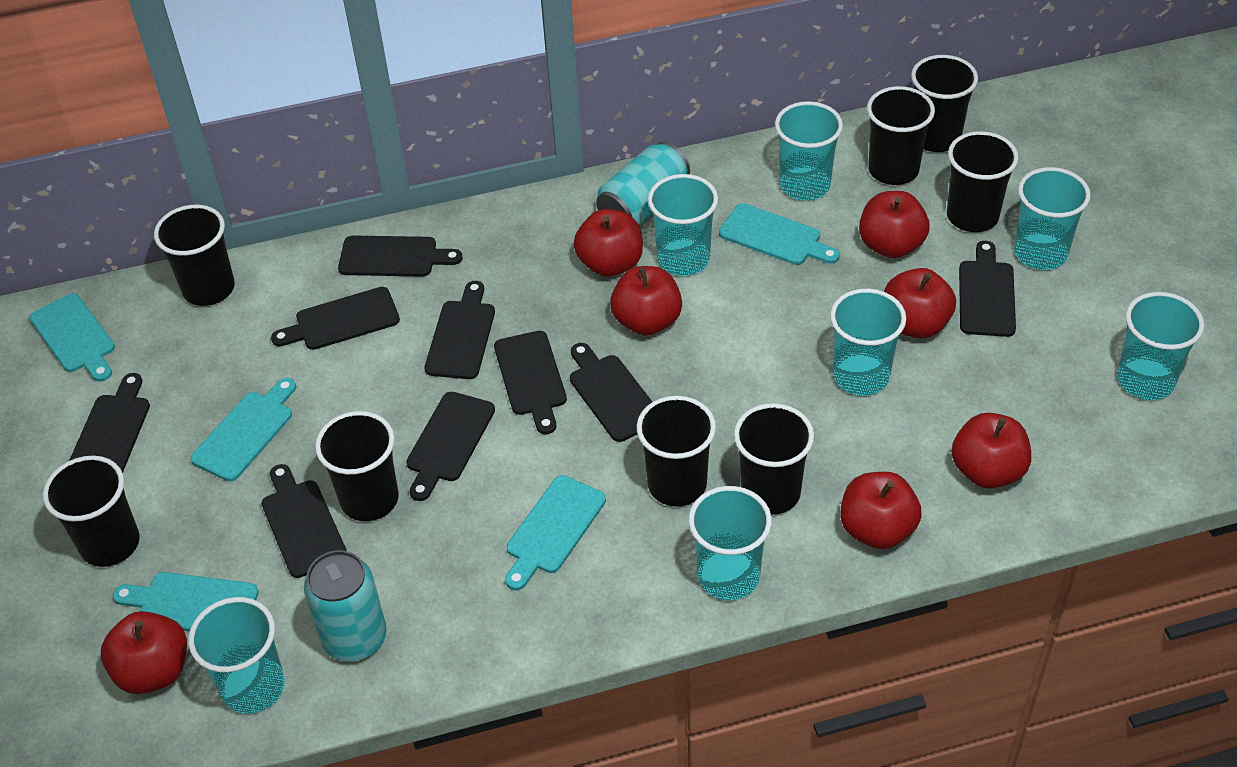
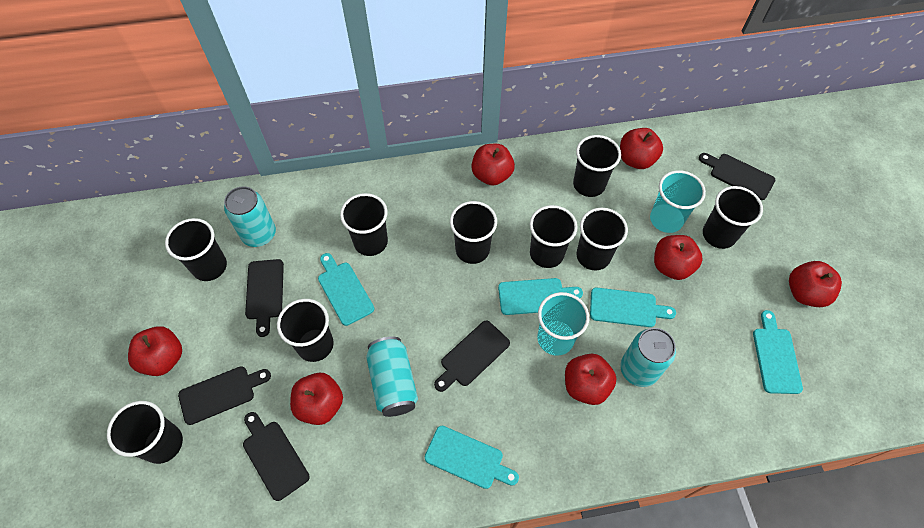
black cup: 8 -> 9
black cutting board: 9 -> 5
turquoise can: 2 -> 3
turquoise cup: 7 -> 2

